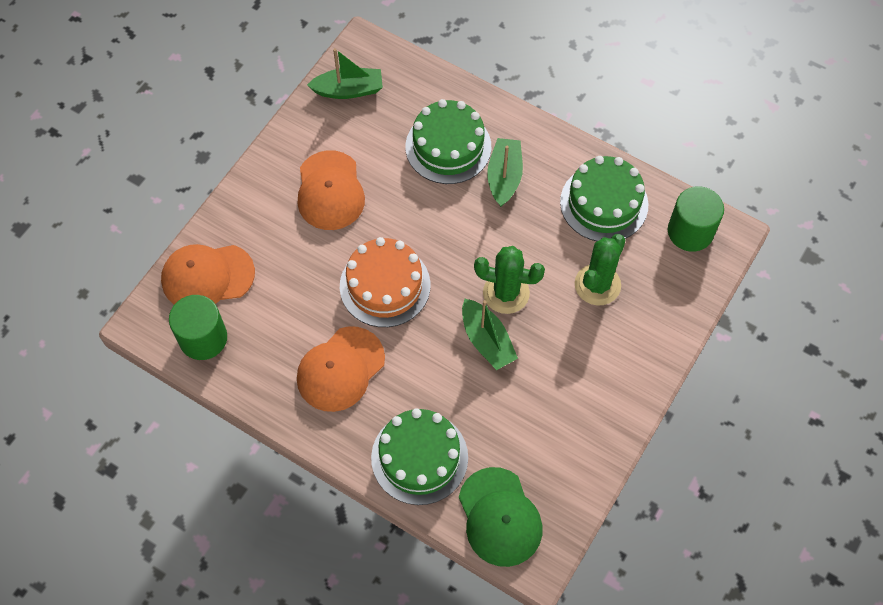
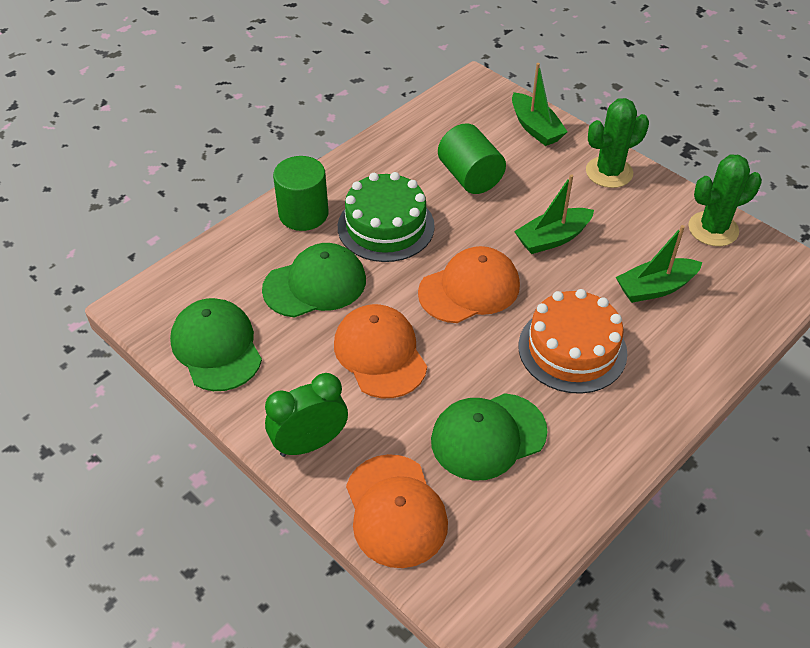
green cake: 3 -> 1
green cap: 1 -> 3
green clock: 0 -> 1

